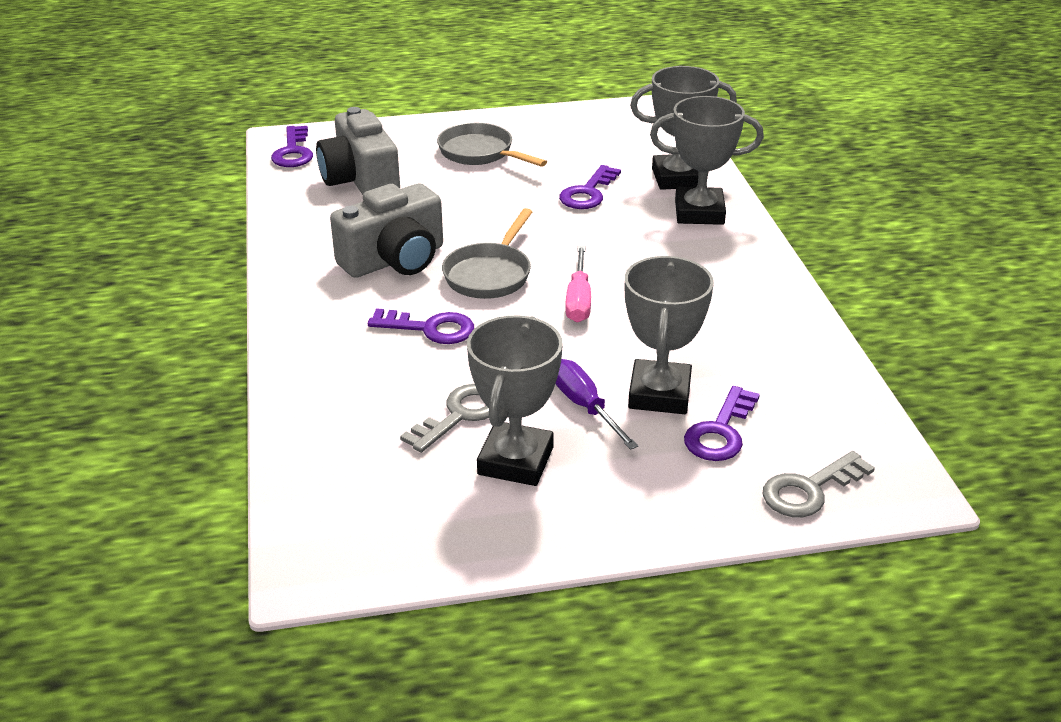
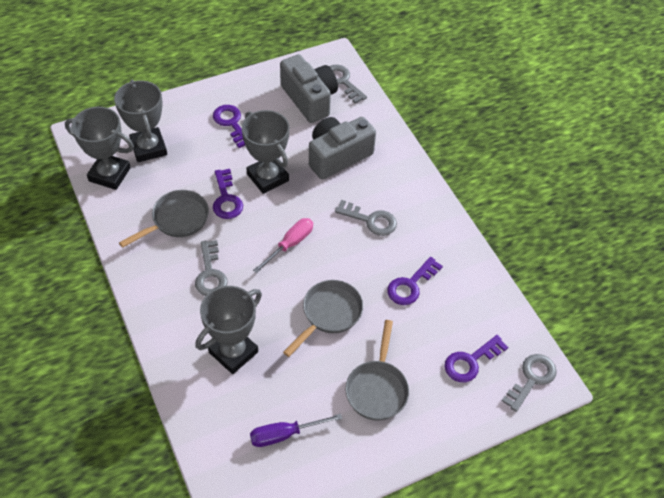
grey key: 2 -> 4
grey pan: 2 -> 3

